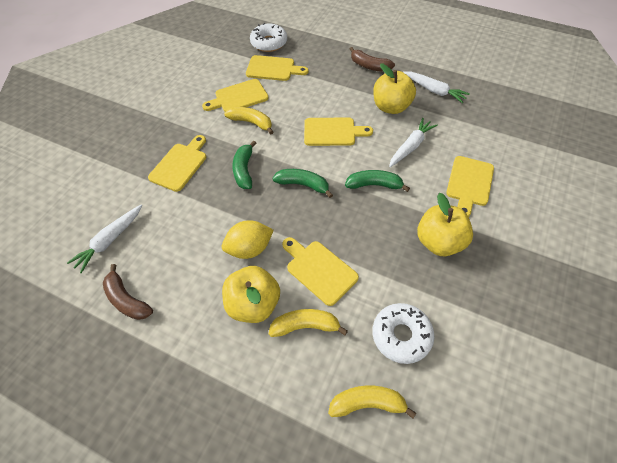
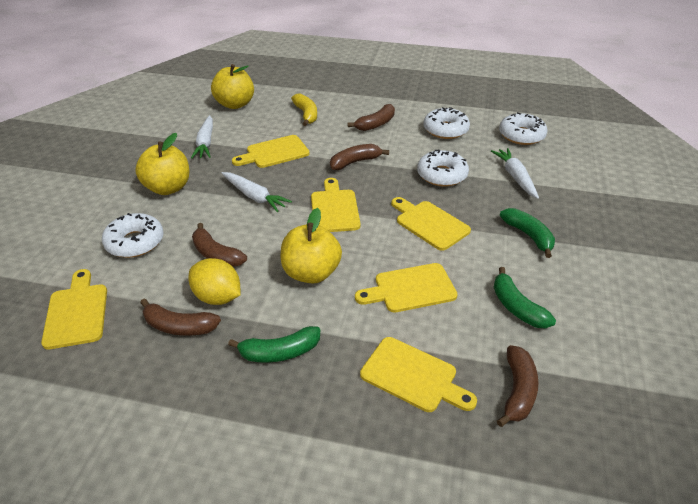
brown banana: 2 -> 5
white donut: 2 -> 4
yellow banana: 3 -> 1

